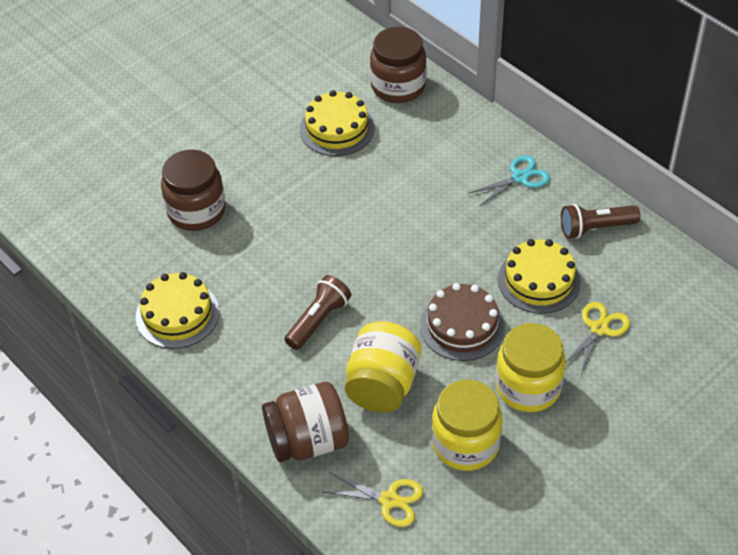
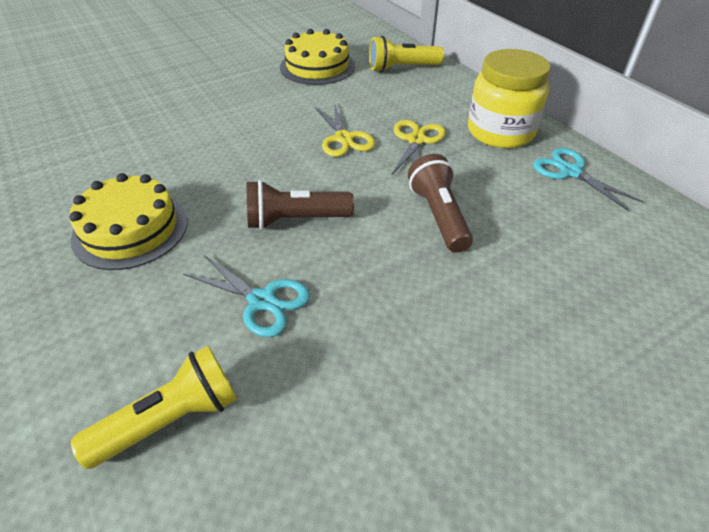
brown cake: 1 -> 0
brown jar: 3 -> 0
turquoise scissors: 1 -> 2
yellow cake: 3 -> 2
yellow flashlight: 0 -> 2
yellow jar: 3 -> 1

